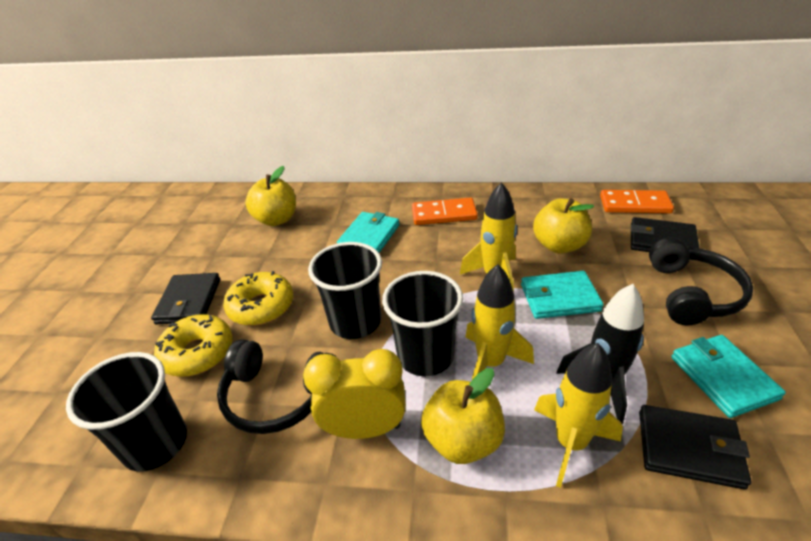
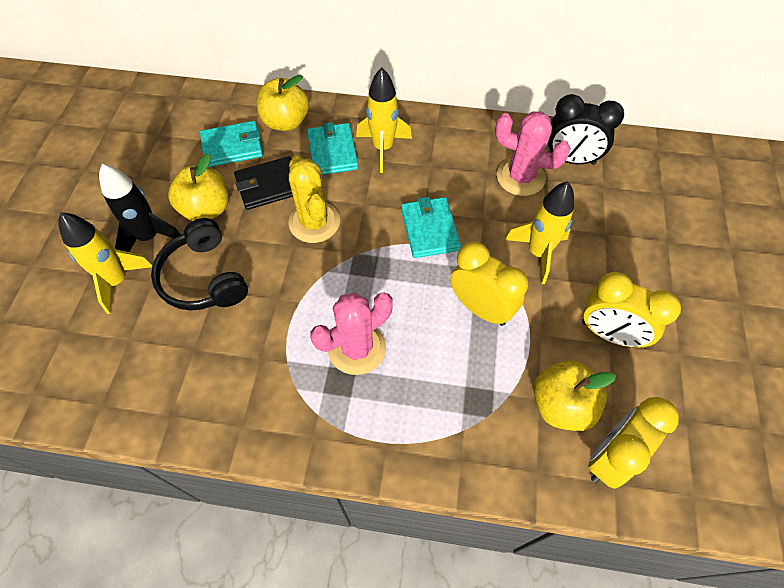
black clock: 0 -> 1
black cup: 3 -> 0
black headphones: 2 -> 1
black wallet: 3 -> 1
orange domino: 2 -> 0
pink cactus: 0 -> 2
yellow cactus: 0 -> 1
yellow clock: 1 -> 3
yellow donut: 2 -> 0

